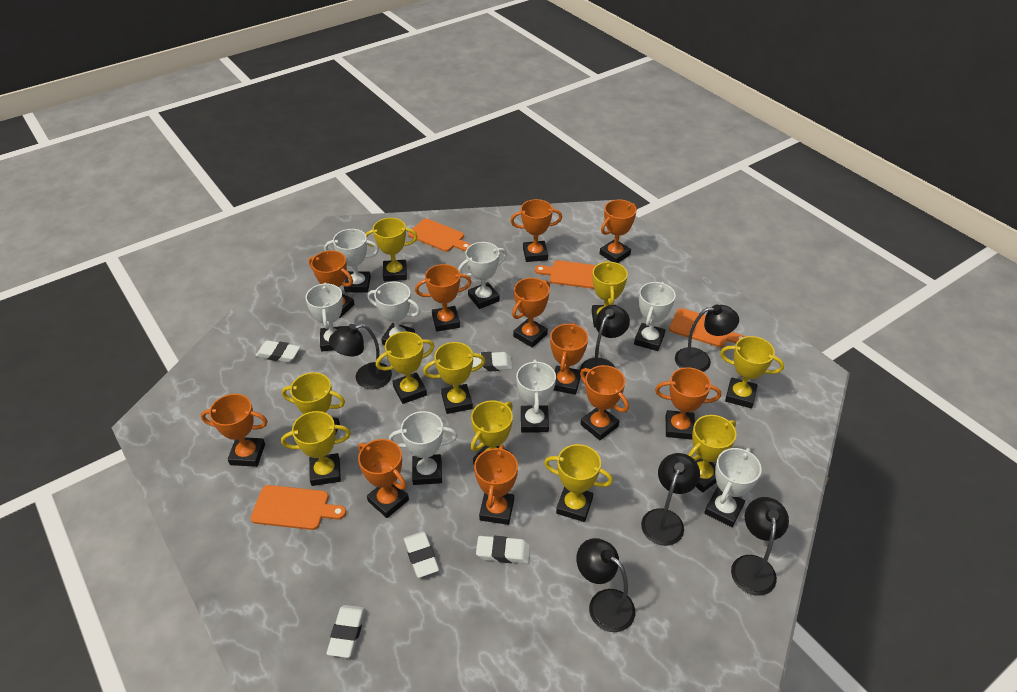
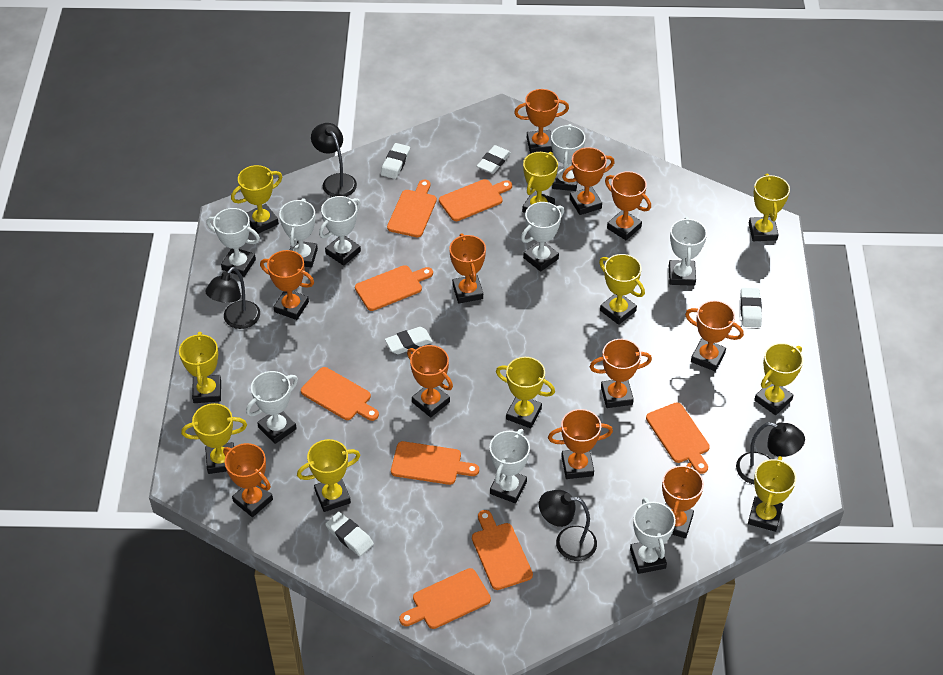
black lamp: 6 -> 4
orange cutting board: 4 -> 8
white trophy: 8 -> 9

